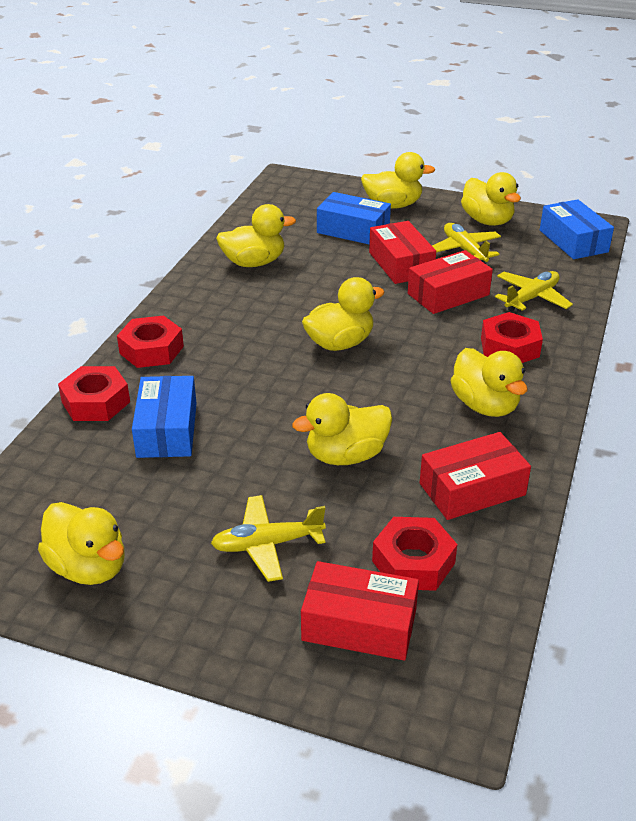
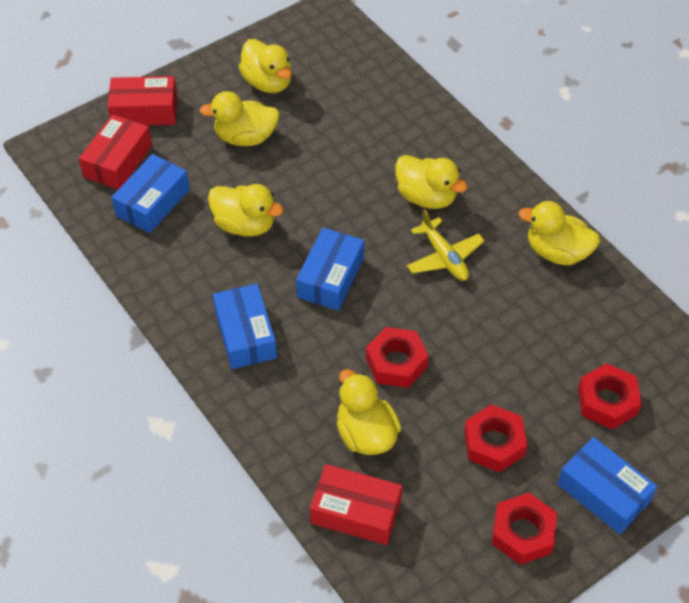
blue box: 3 -> 4
red box: 4 -> 3
yellow duck: 7 -> 6
yellow plane: 3 -> 1

